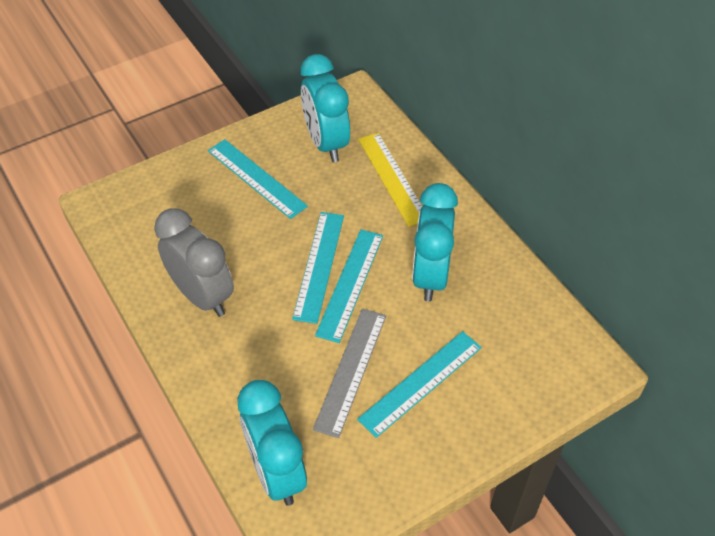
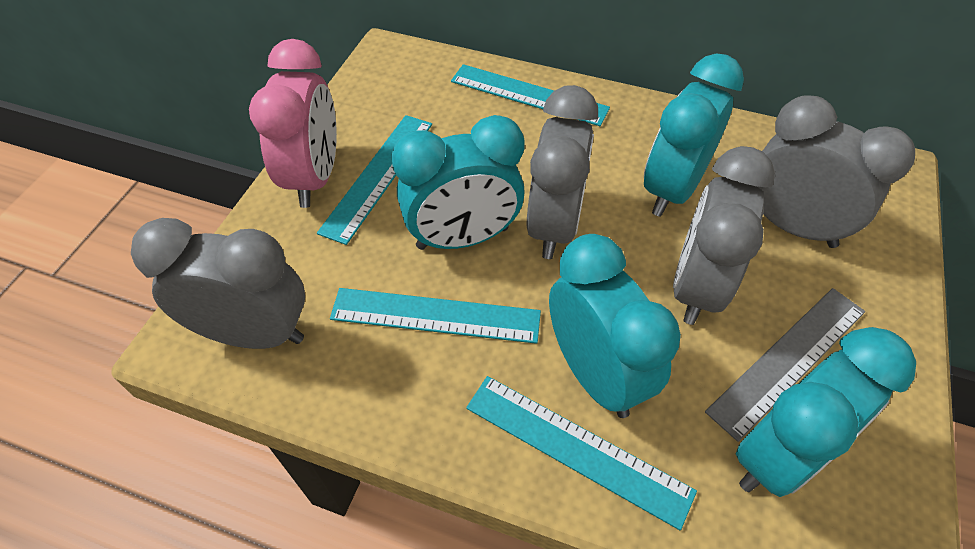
grey clock: 1 -> 4
pink clock: 0 -> 1
turquoise clock: 3 -> 4
yellow ruler: 1 -> 0

